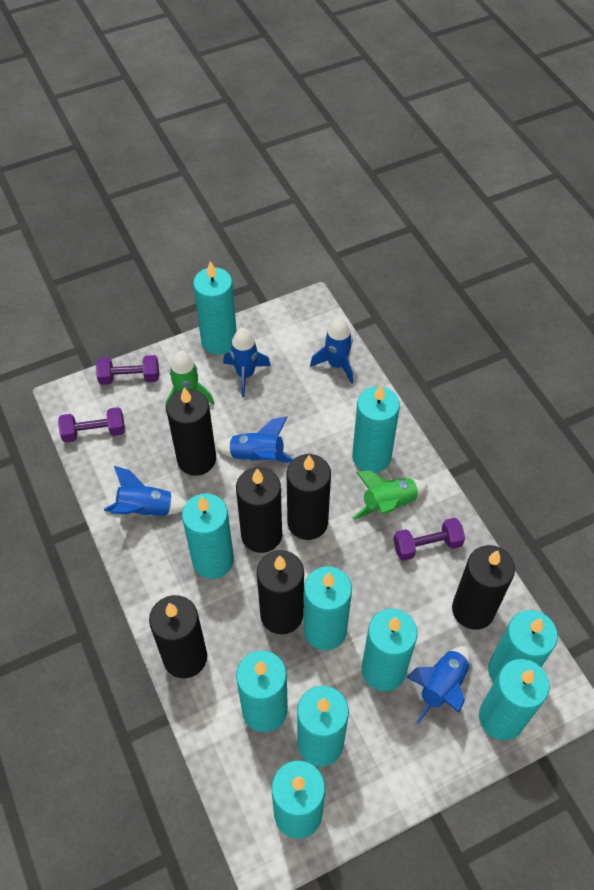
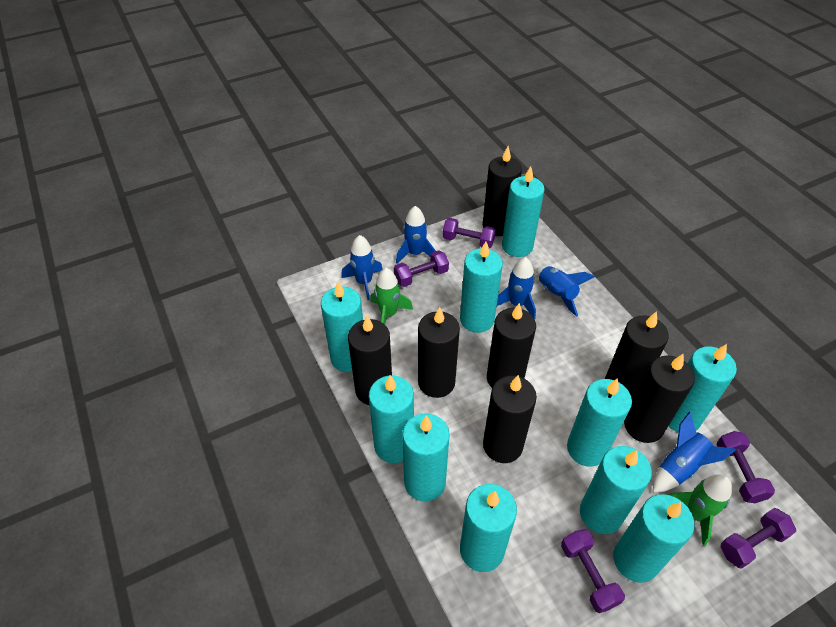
black candle: 6 -> 7
purple dumbbell: 3 -> 5

